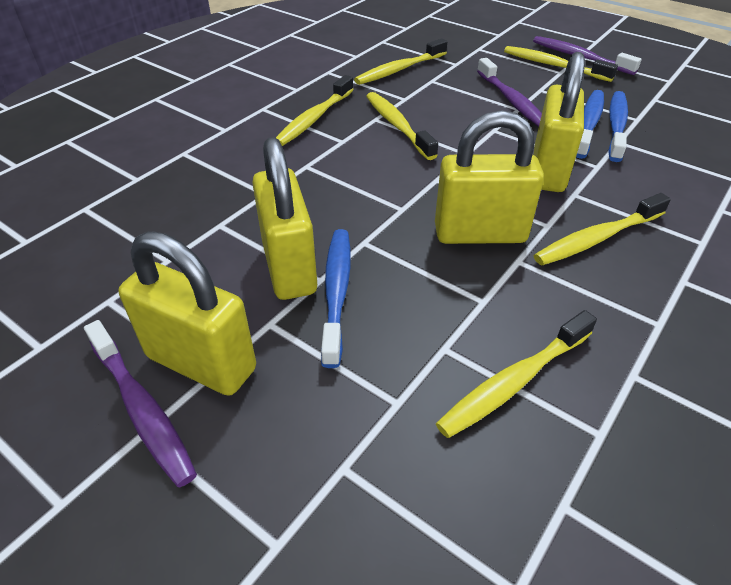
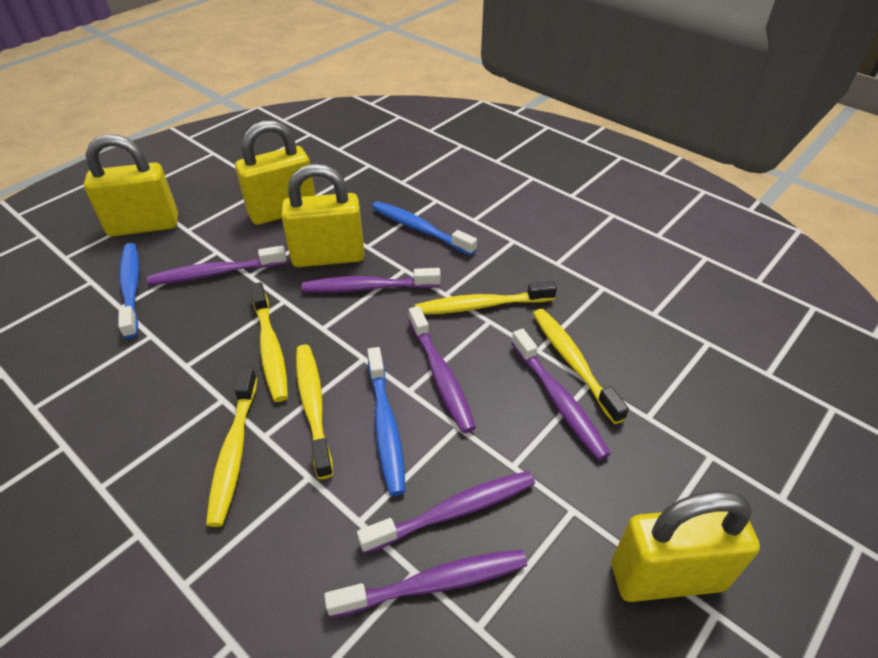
purple toothbrush: 3 -> 6
yellow toothbrush: 6 -> 5

